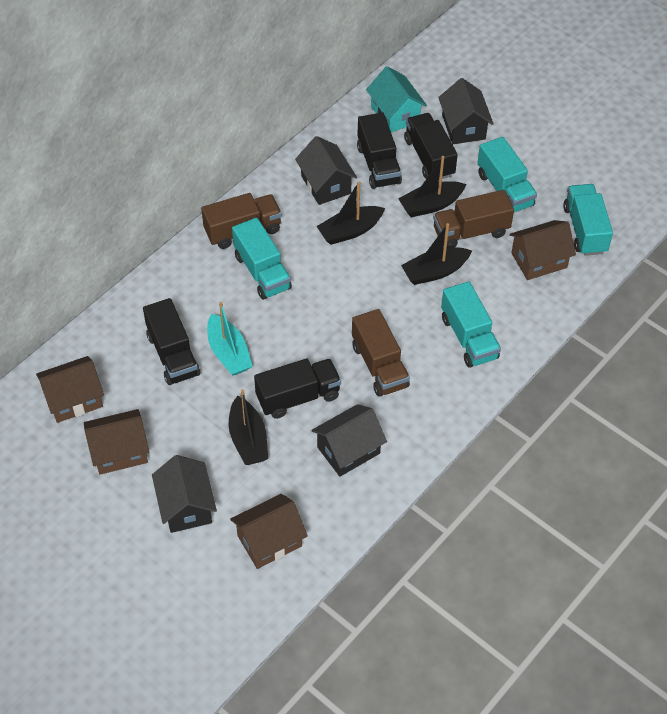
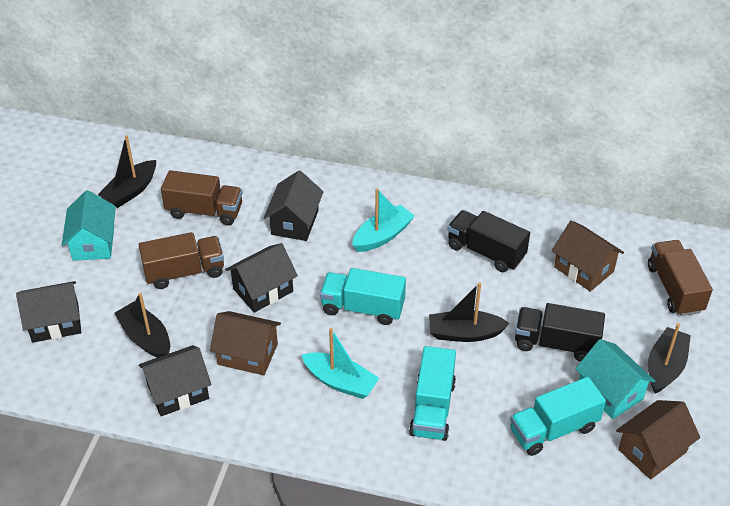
black truck: 4 -> 2
brown house: 4 -> 3
turquoise boat: 1 -> 2
turquoise house: 1 -> 2
turquoise truck: 4 -> 3

